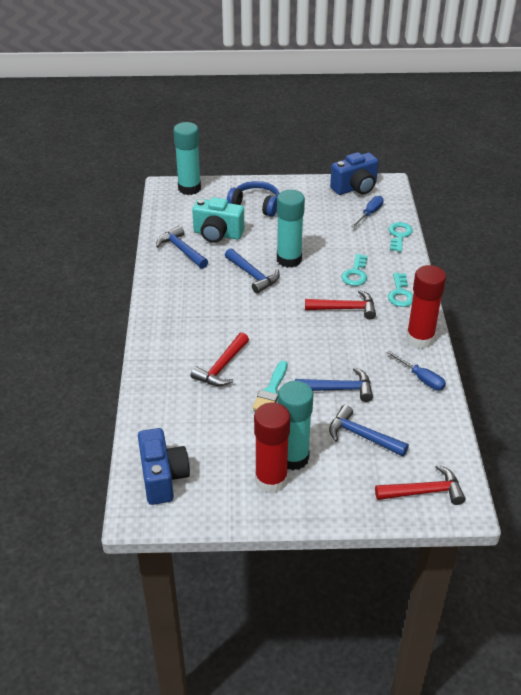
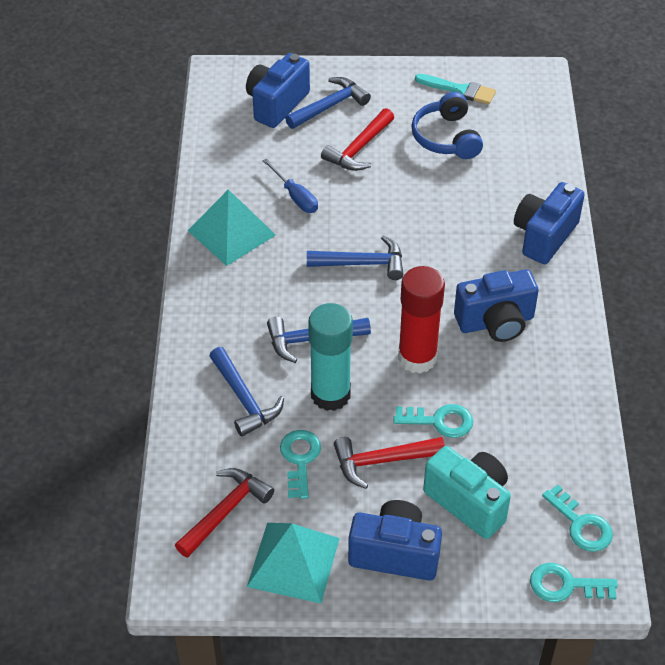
blue camera: 2 -> 4
blue screwdriver: 2 -> 1
red glue stick: 2 -> 1
turquoise glue stick: 3 -> 1
turquoise key: 3 -> 4
turquoise pyramid: 0 -> 2

